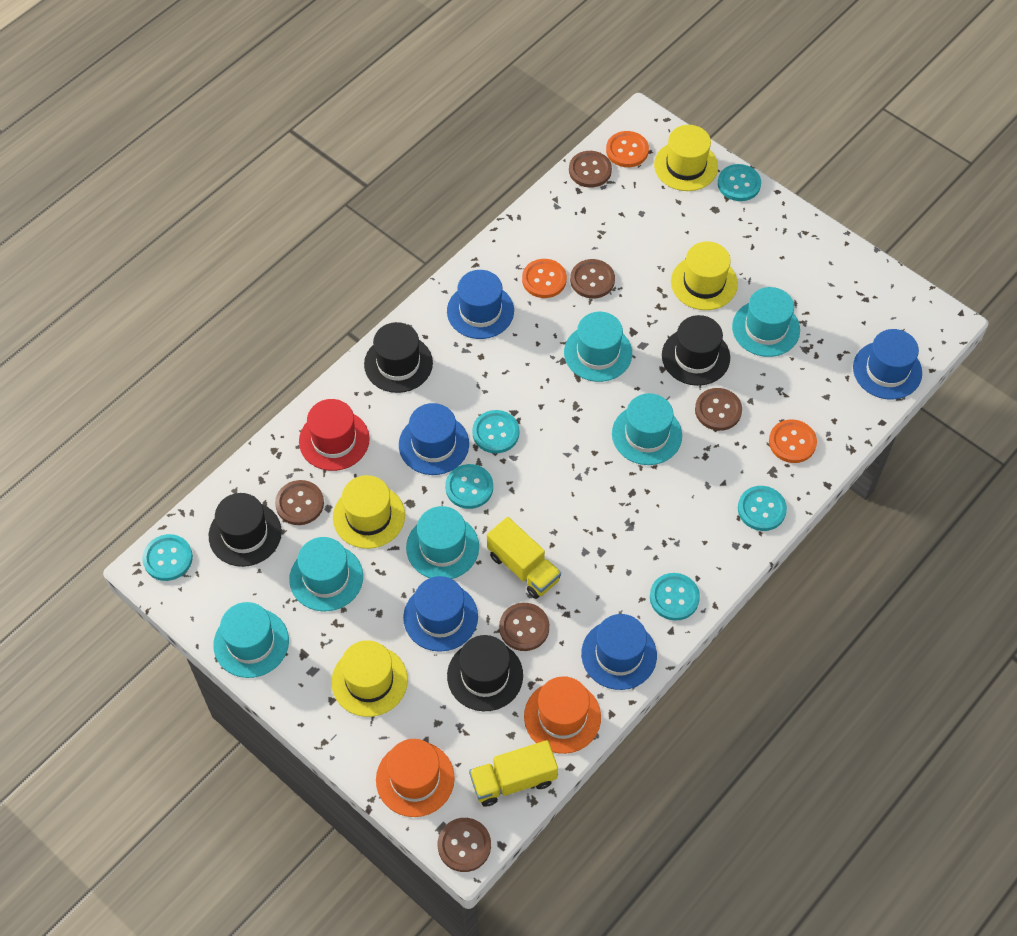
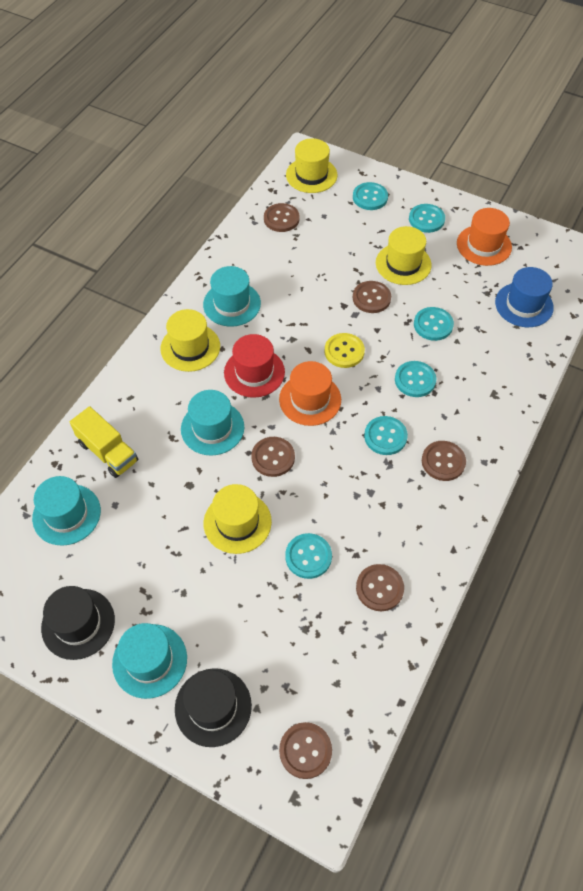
black hat: 4 -> 2
blue hat: 5 -> 1
orange button: 3 -> 0
turquoise hat: 6 -> 4
yellow button: 0 -> 1
yellow truck: 2 -> 1

